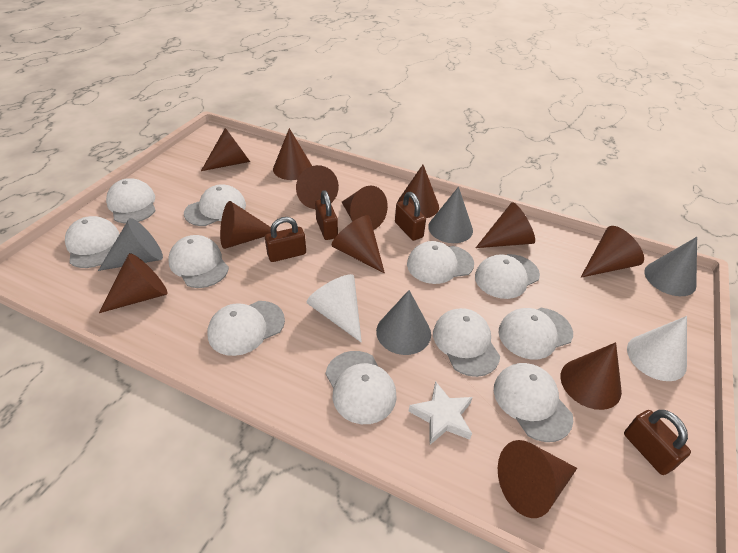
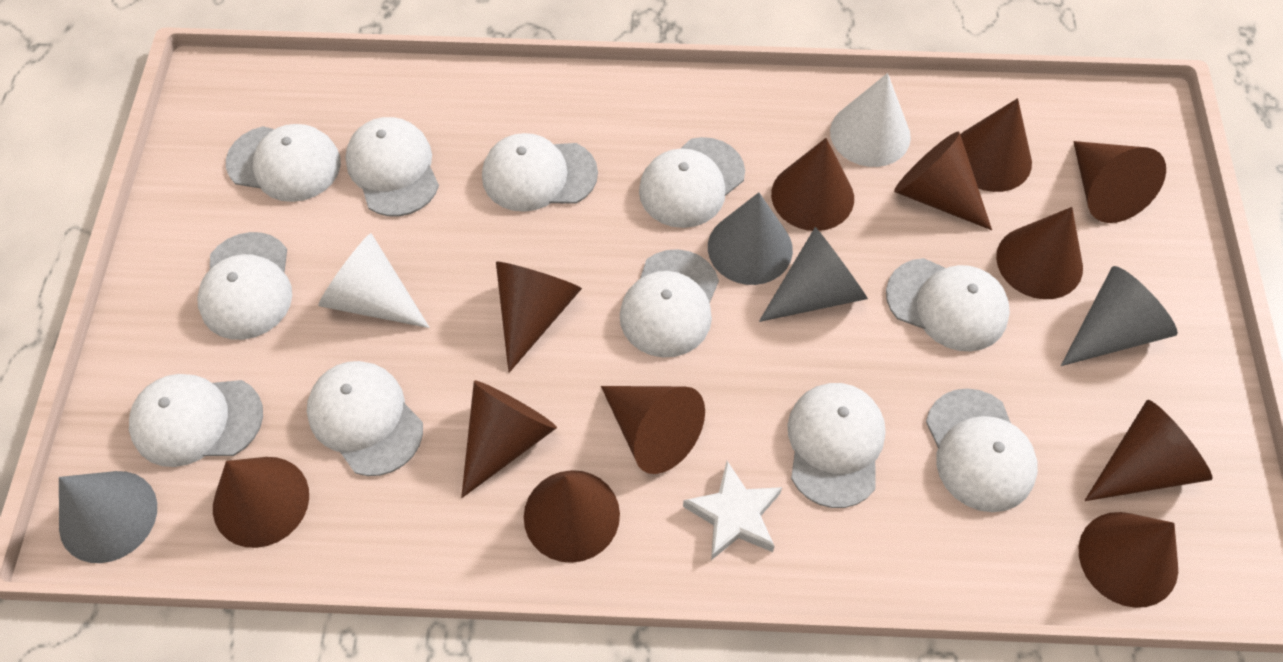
brown padlock: 4 -> 0

